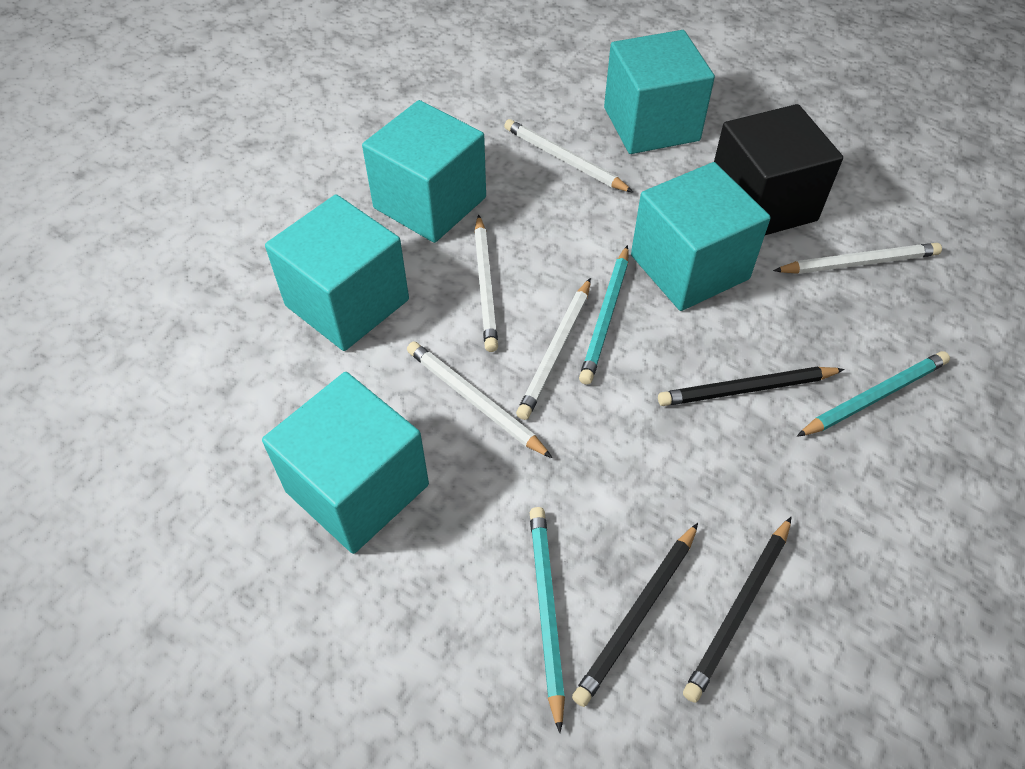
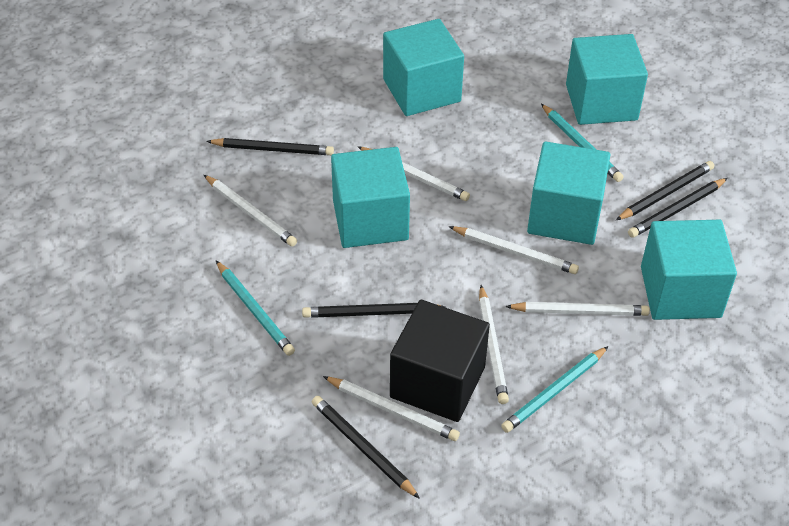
black pencil: 3 -> 5
white pencil: 5 -> 6

